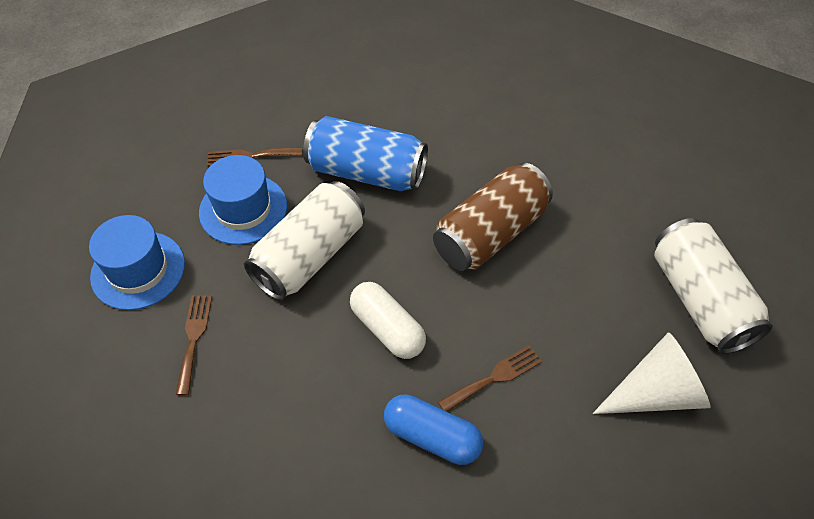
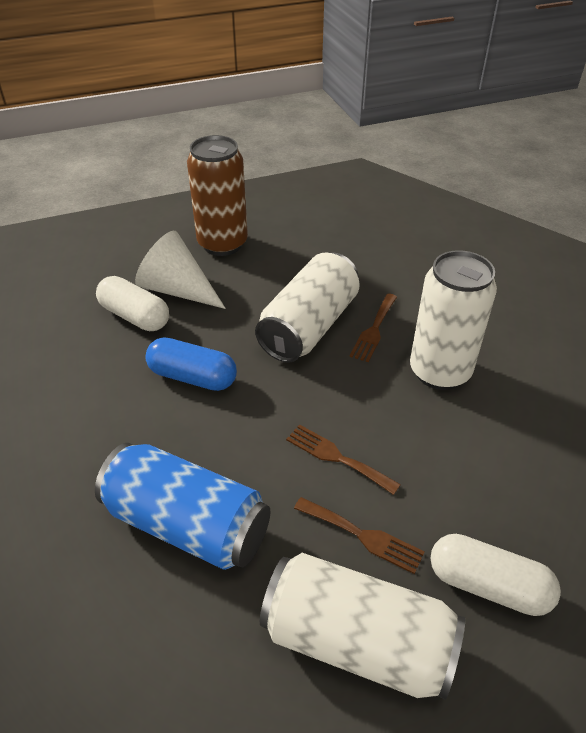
blue hat: 2 -> 0
white can: 2 -> 3
white capsule: 1 -> 2

